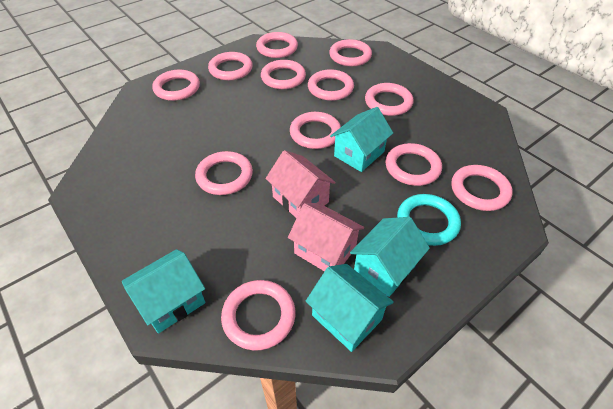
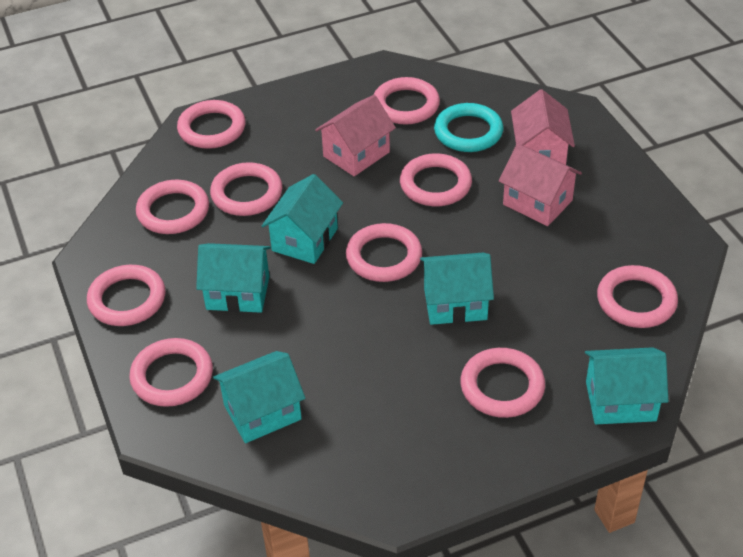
pink house: 2 -> 3
pink ring: 12 -> 10
turquoise house: 4 -> 5

